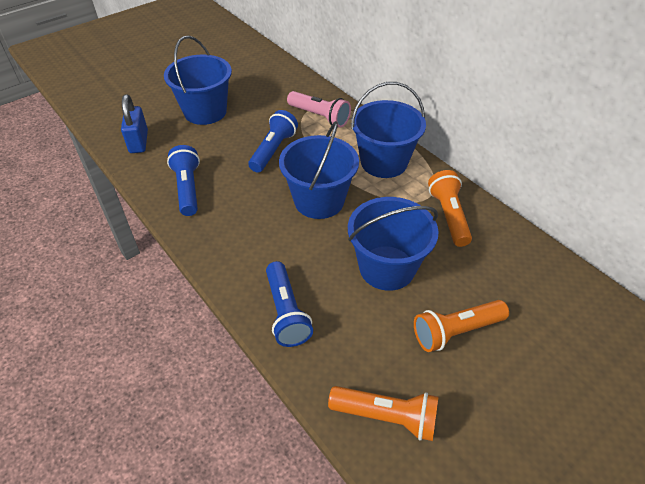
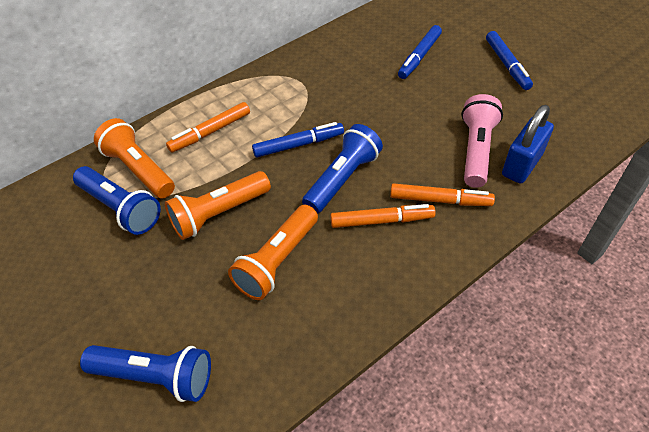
blue bucket: 4 -> 0
blue marker: 0 -> 3
orange marker: 0 -> 3

